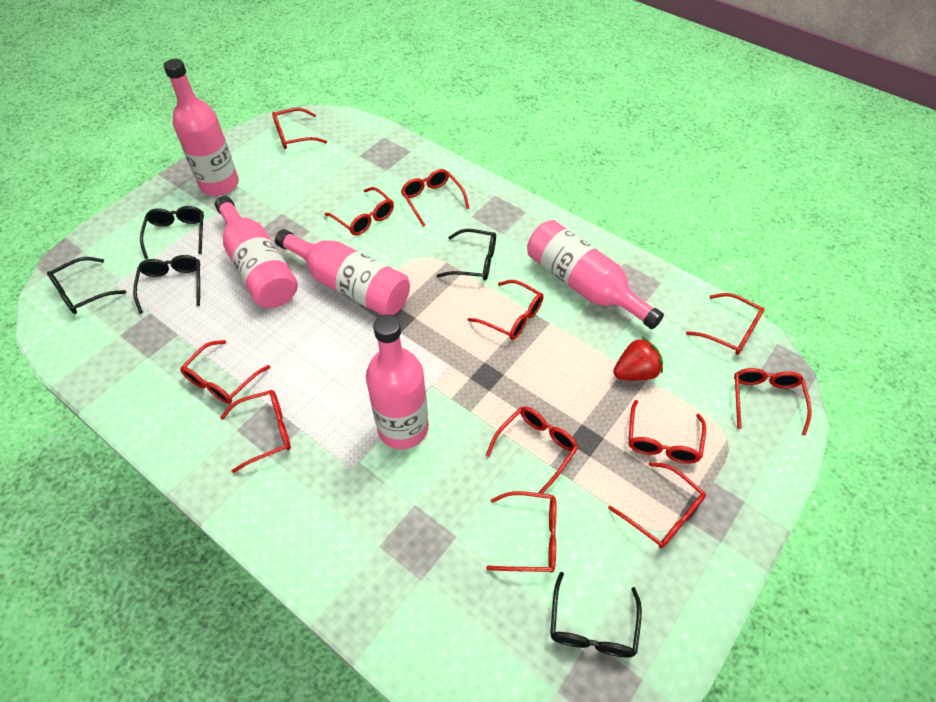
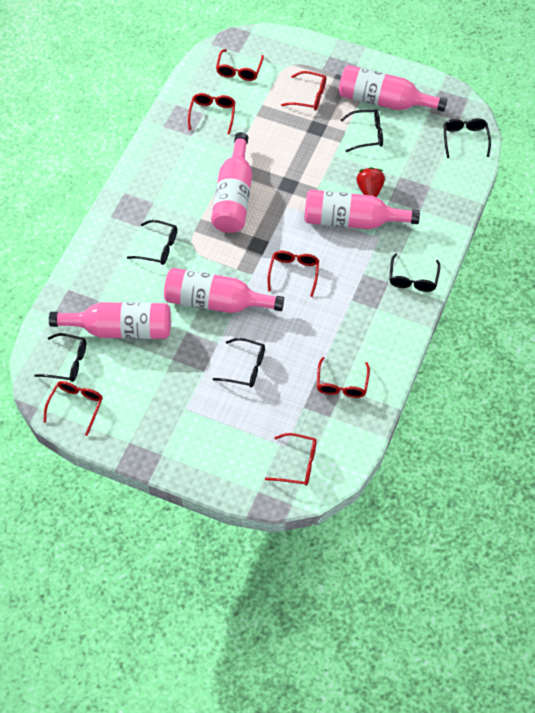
black glasses: 5 -> 6
red glasses: 12 -> 7

